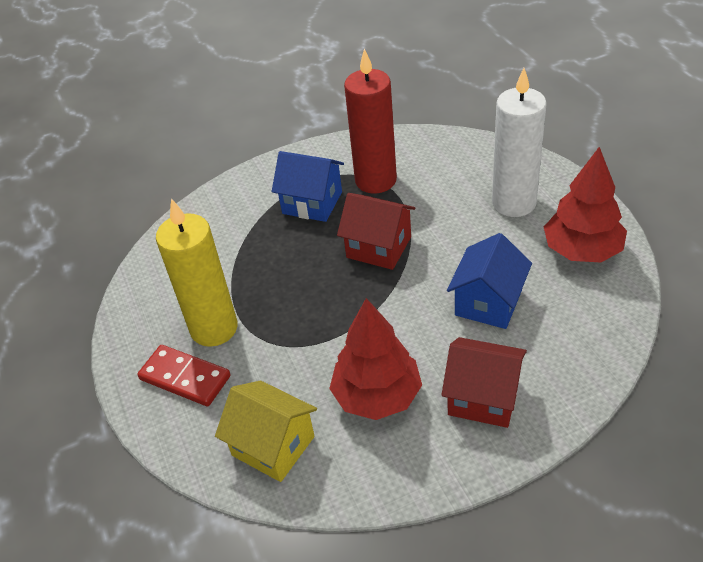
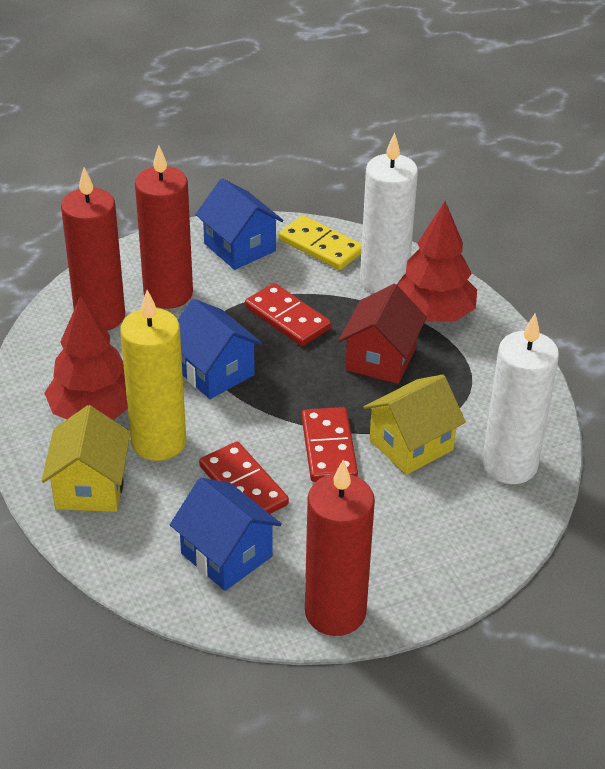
blue house: 2 -> 3
red candle: 1 -> 3
red domino: 1 -> 3
red house: 2 -> 1
white candle: 1 -> 2
yellow domino: 0 -> 1
yellow house: 1 -> 2

